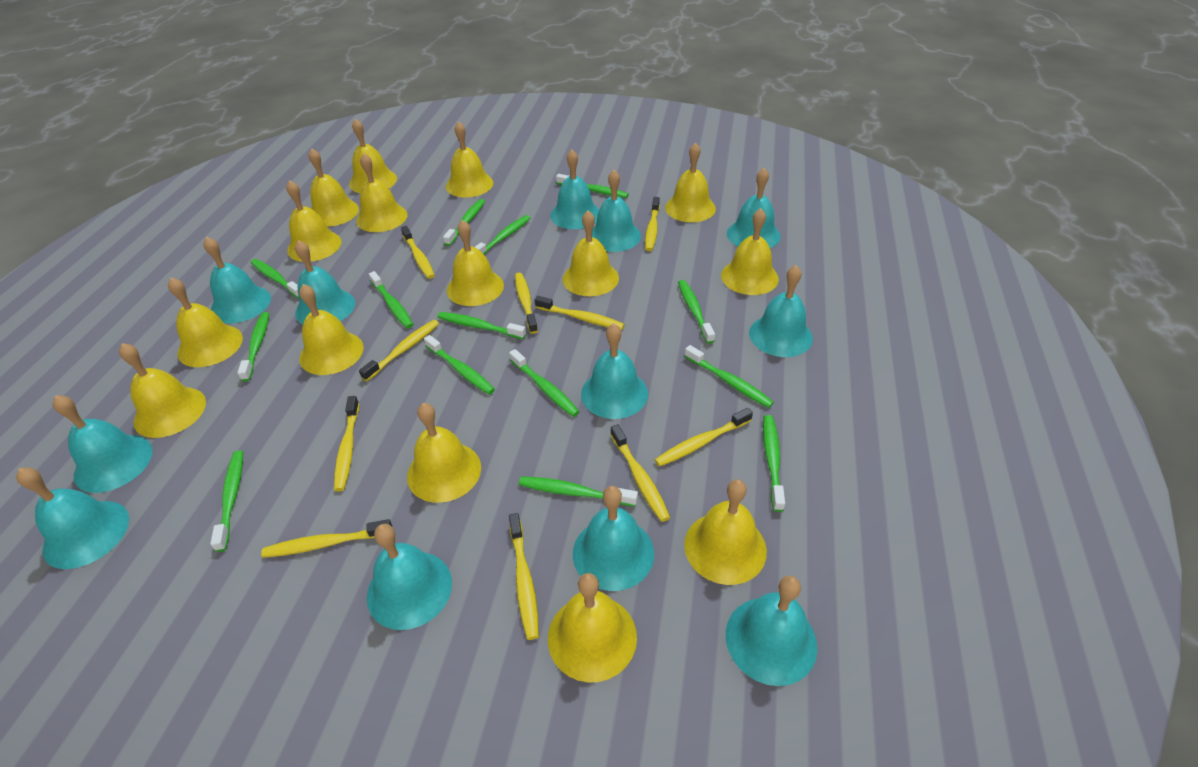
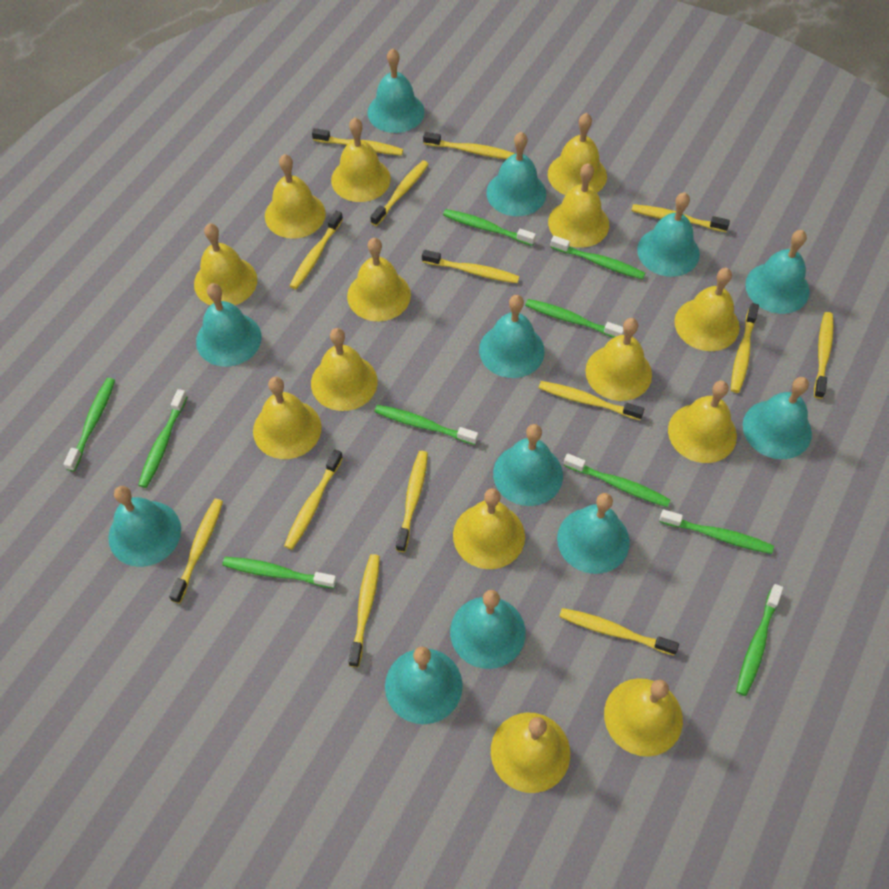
green toothbrush: 14 -> 10
yellow bell: 15 -> 14
yellow toothbrush: 10 -> 14

